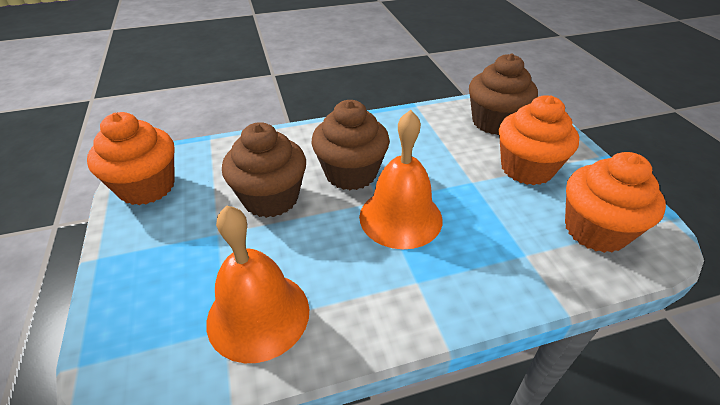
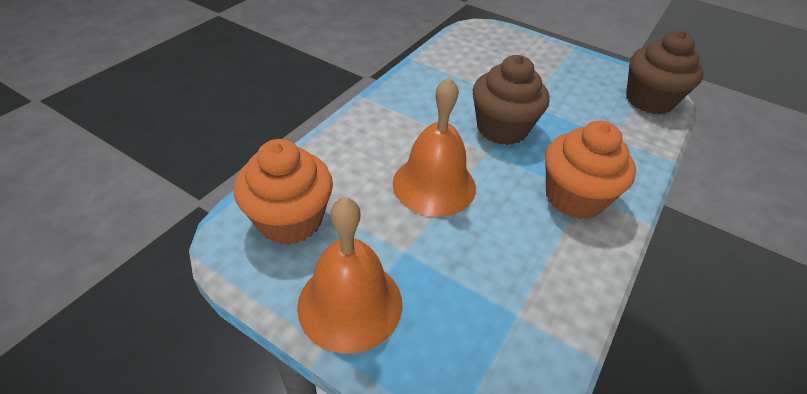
brown cupcake: 3 -> 2
orange cupcake: 3 -> 2

